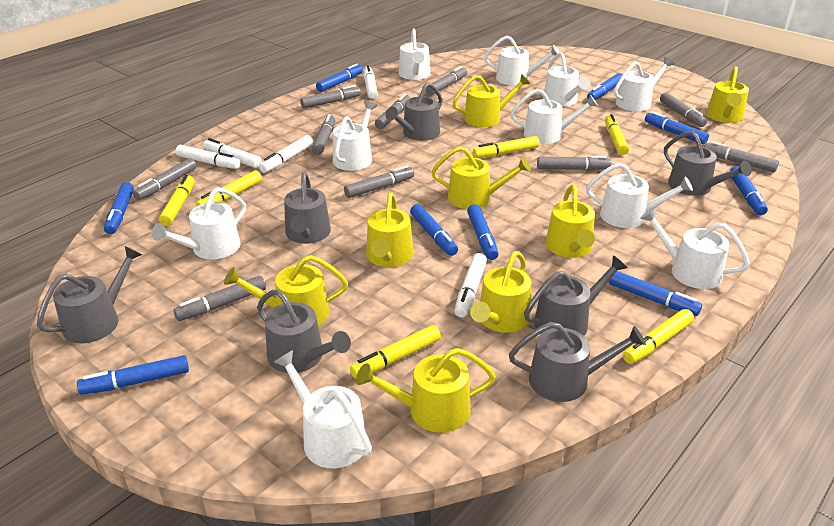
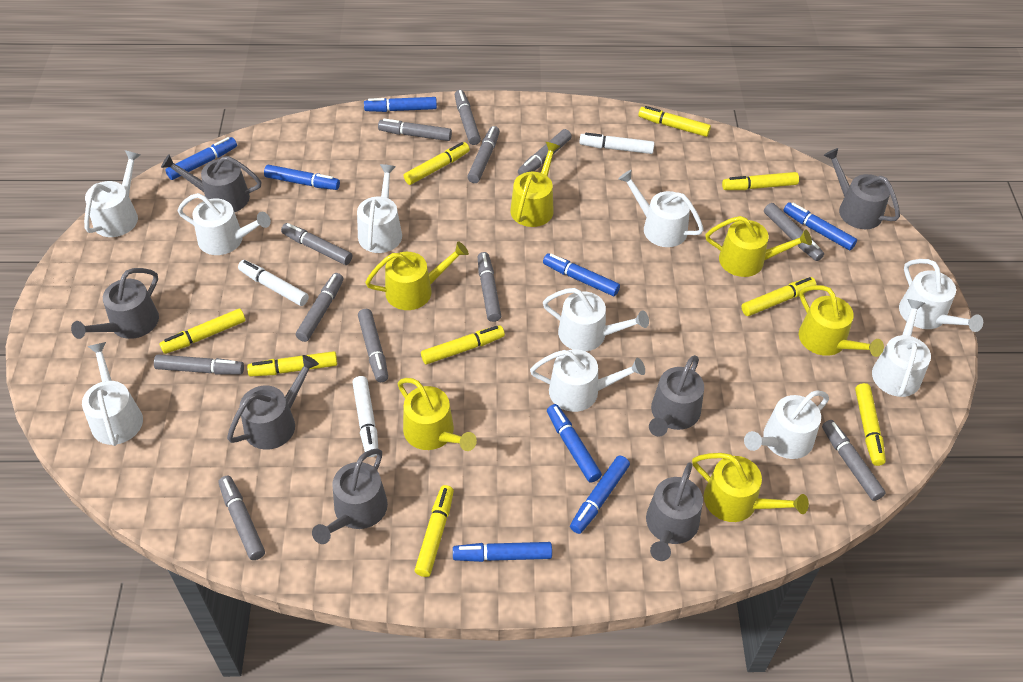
blue marker: 9 -> 8
grey marker: 10 -> 12
white marker: 5 -> 3
yellow marker: 6 -> 9
yellow watering can: 8 -> 6

